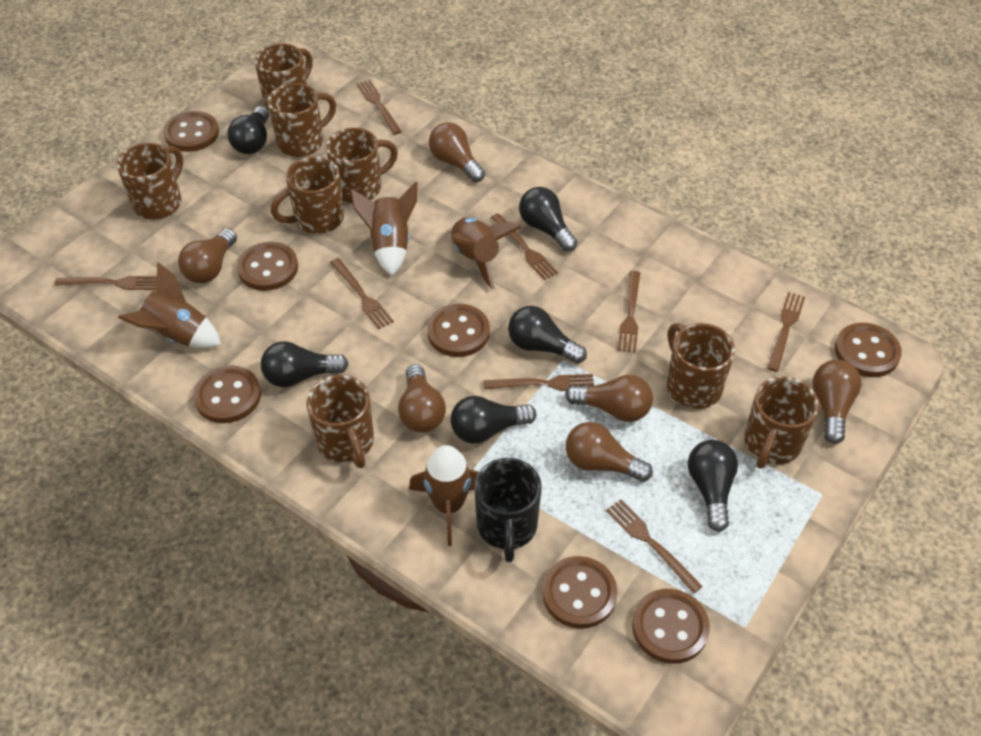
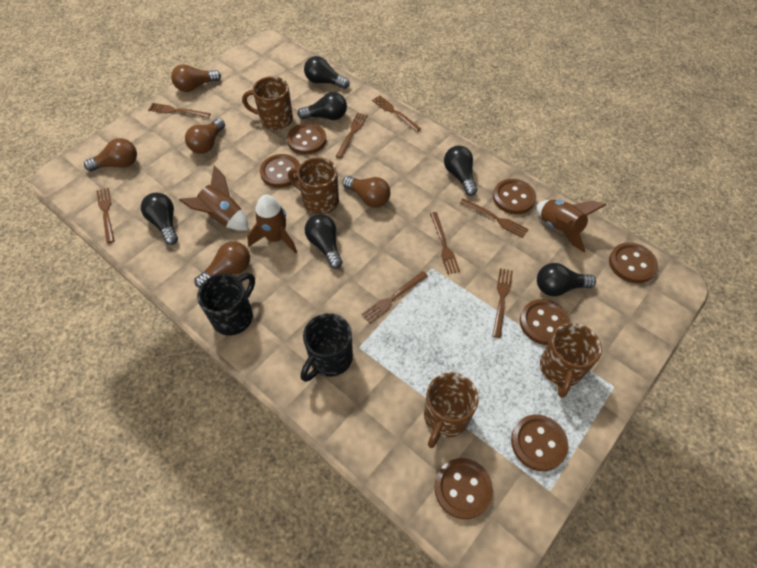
black mug: 1 -> 2
brown light bulb: 6 -> 5
brown mug: 8 -> 4
brown rocket: 4 -> 3

